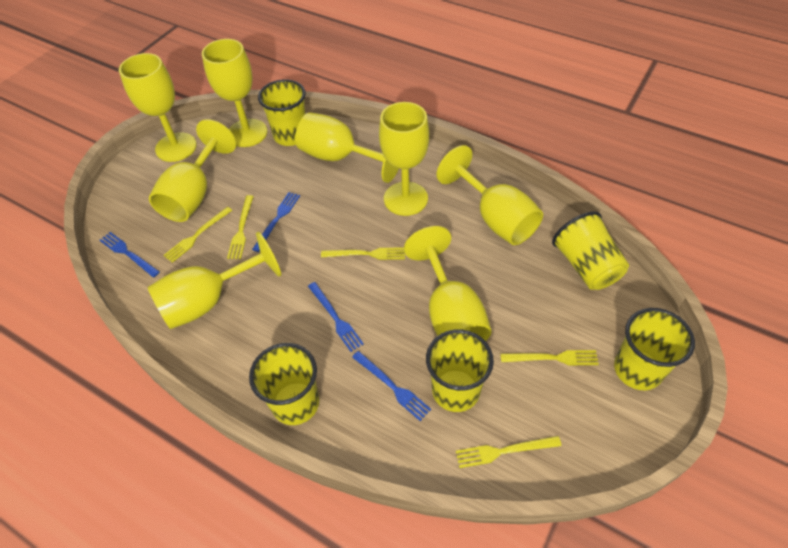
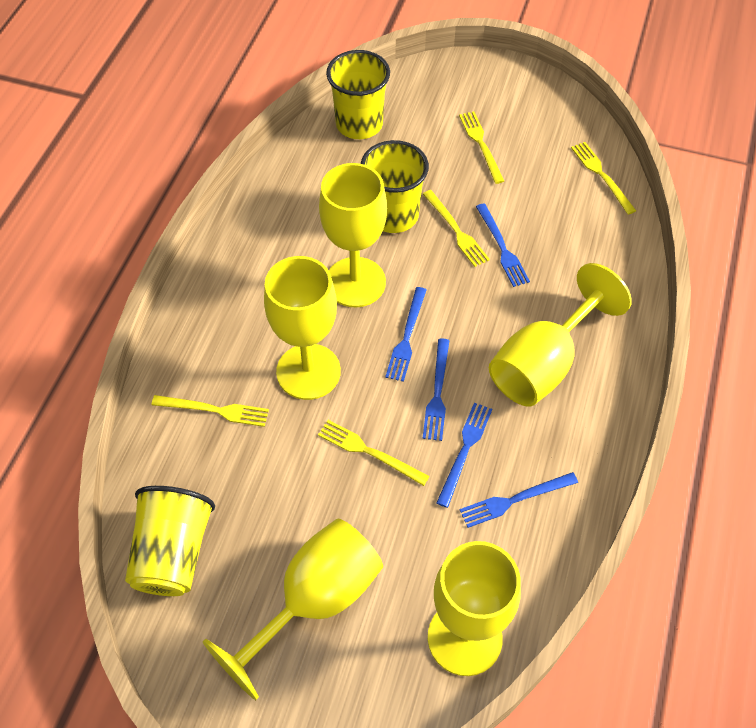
blue fork: 4 -> 5
yellow cup: 5 -> 3
yellow goblet: 8 -> 5

